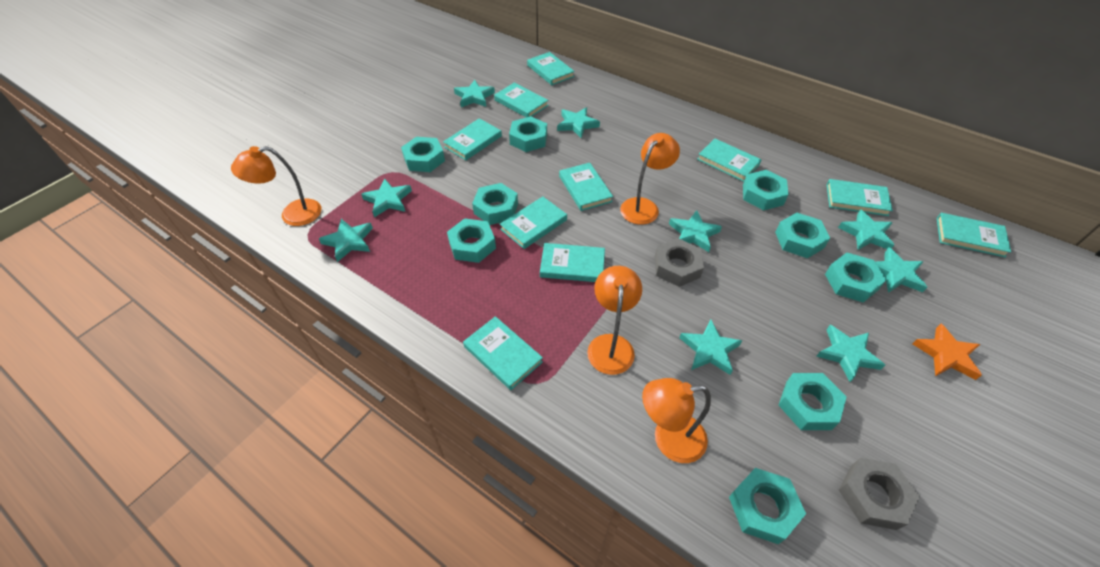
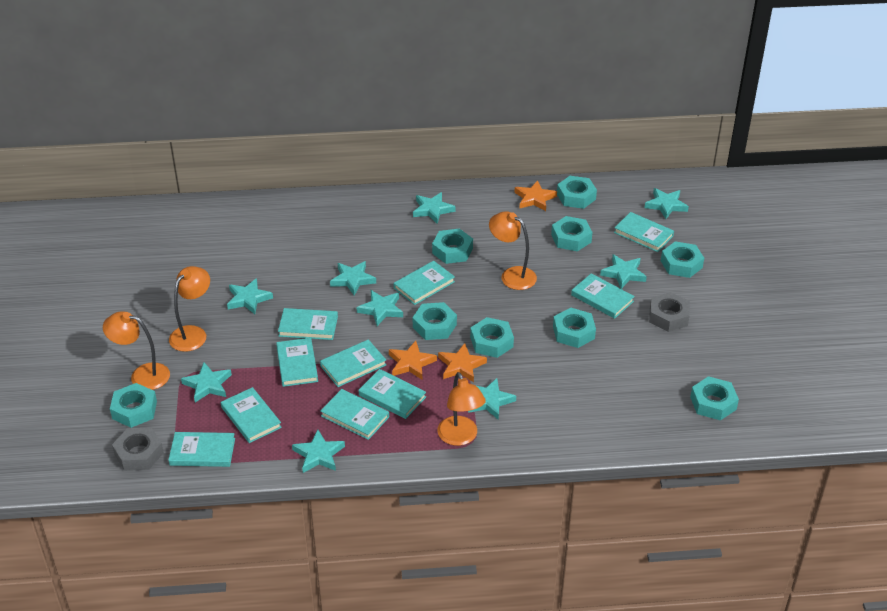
orange star: 1 -> 3

